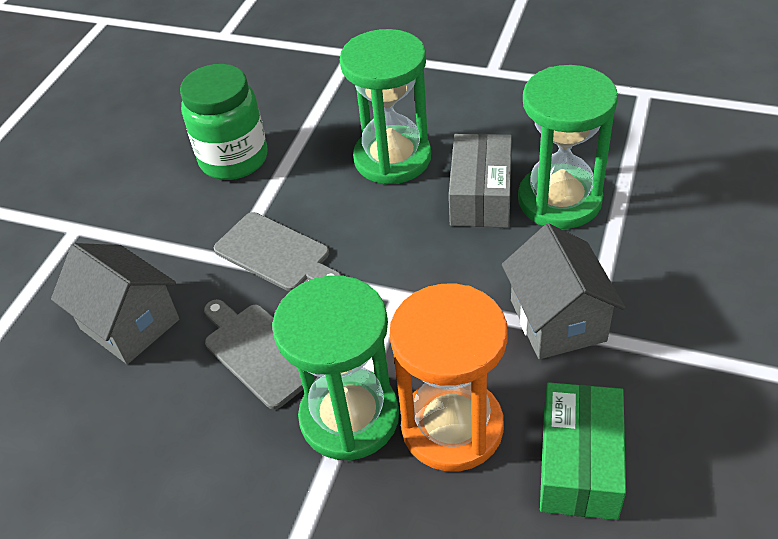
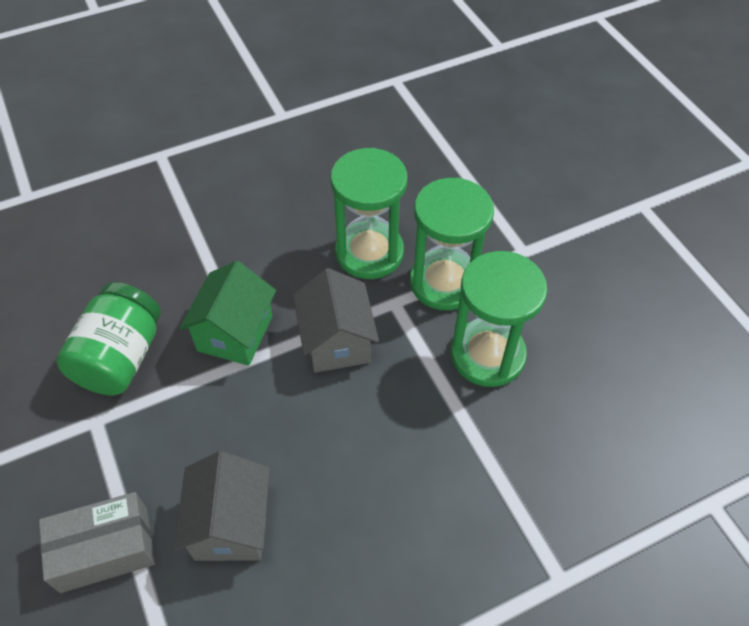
green box: 1 -> 0
green house: 0 -> 1
grey cutting board: 2 -> 0
orange hourglass: 1 -> 0

